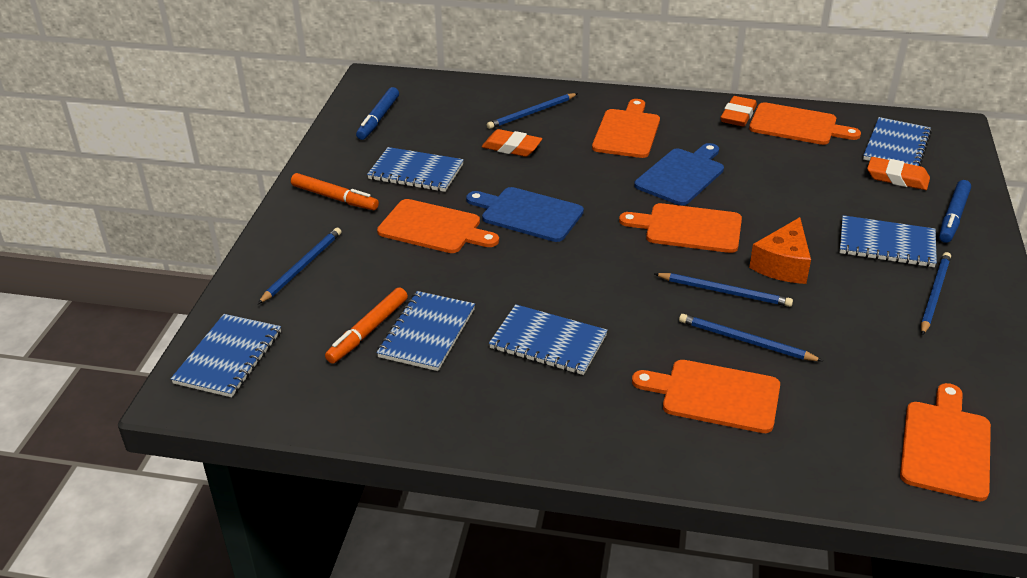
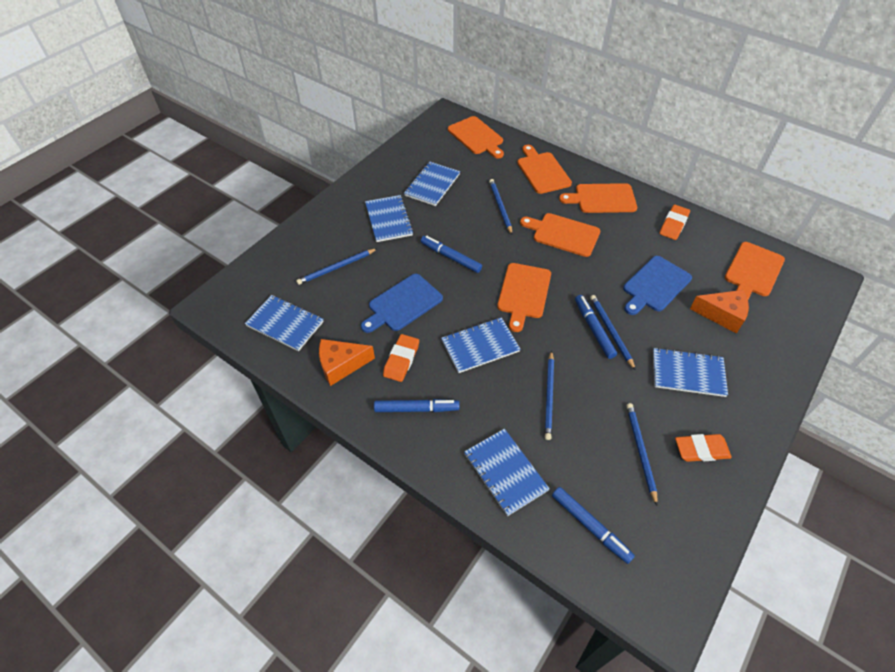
blue marker: 2 -> 4
orange cheese: 1 -> 2
orange marker: 2 -> 0

